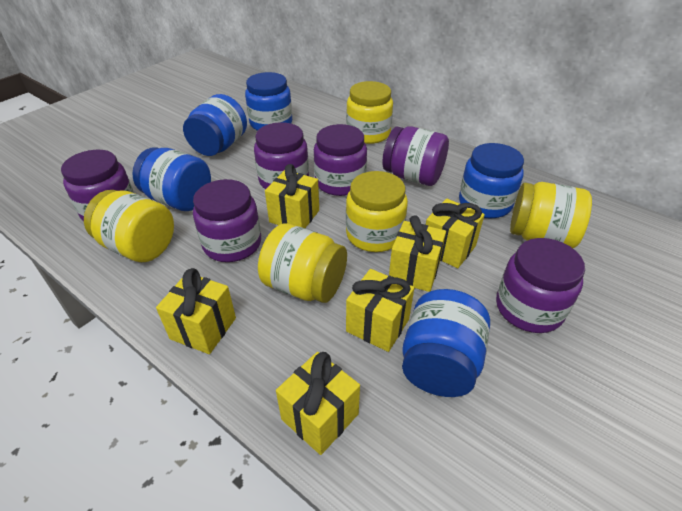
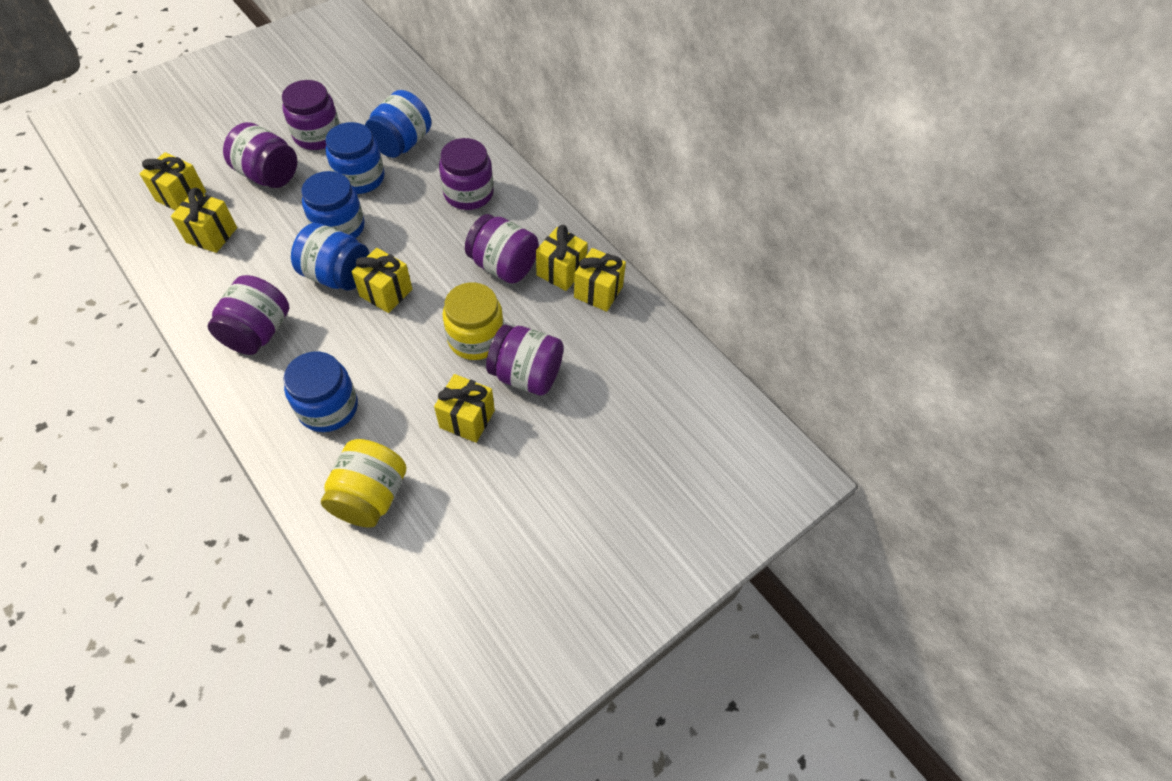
yellow jar: 5 -> 2

